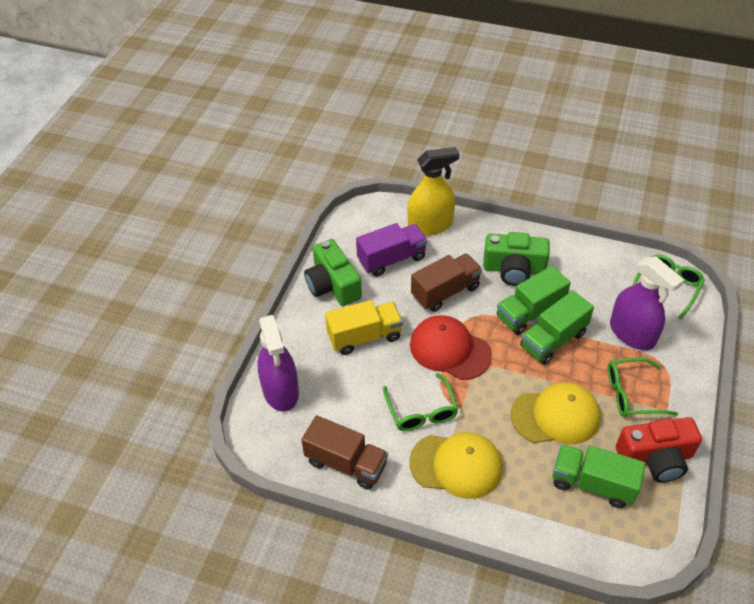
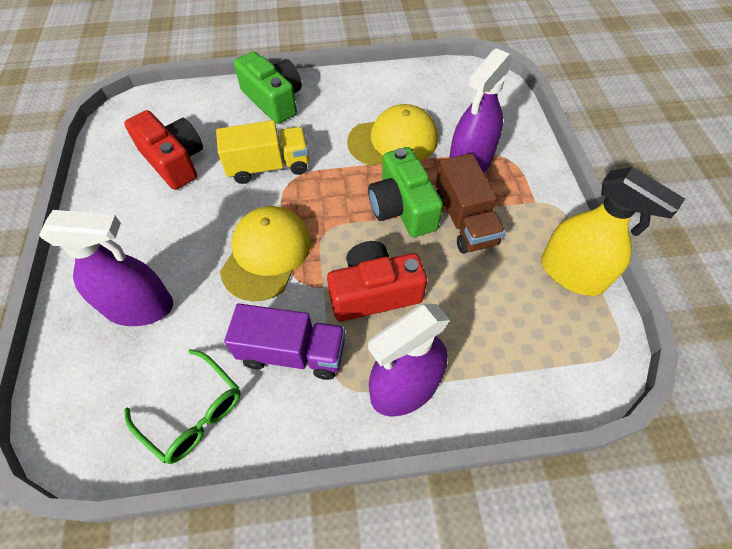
brown truck: 2 -> 1
green glasses: 3 -> 1
green truck: 3 -> 0
purple spray bottle: 2 -> 3
red camera: 1 -> 2
red cap: 1 -> 0

